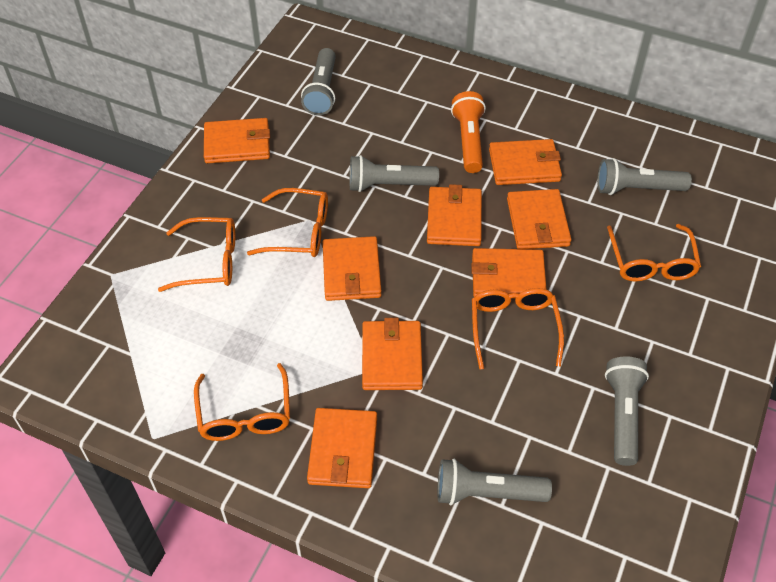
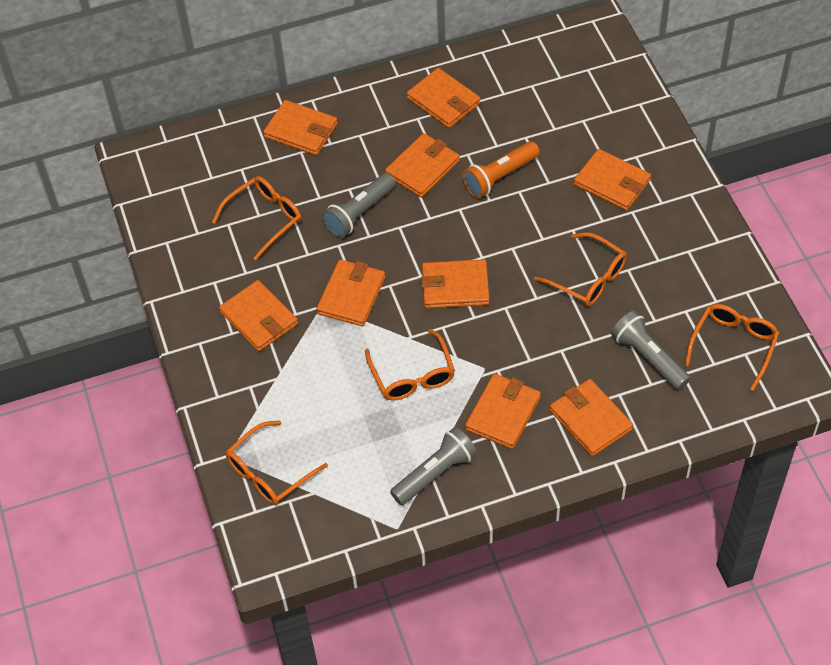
grey flashlight: 5 -> 3
orange wallet: 8 -> 9

